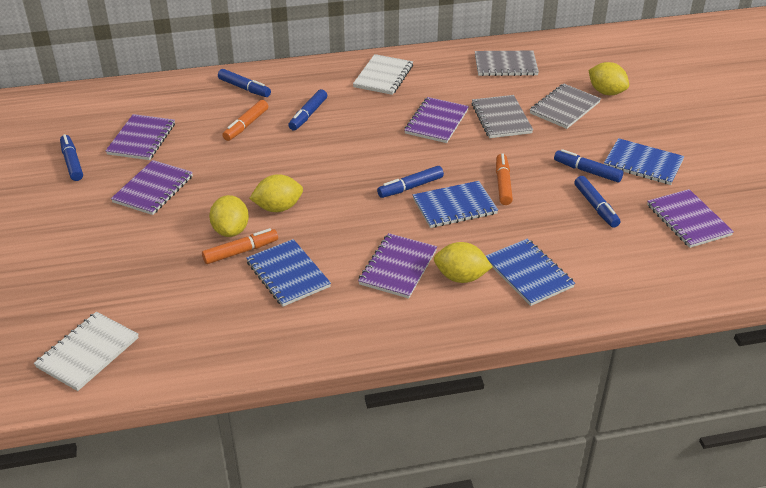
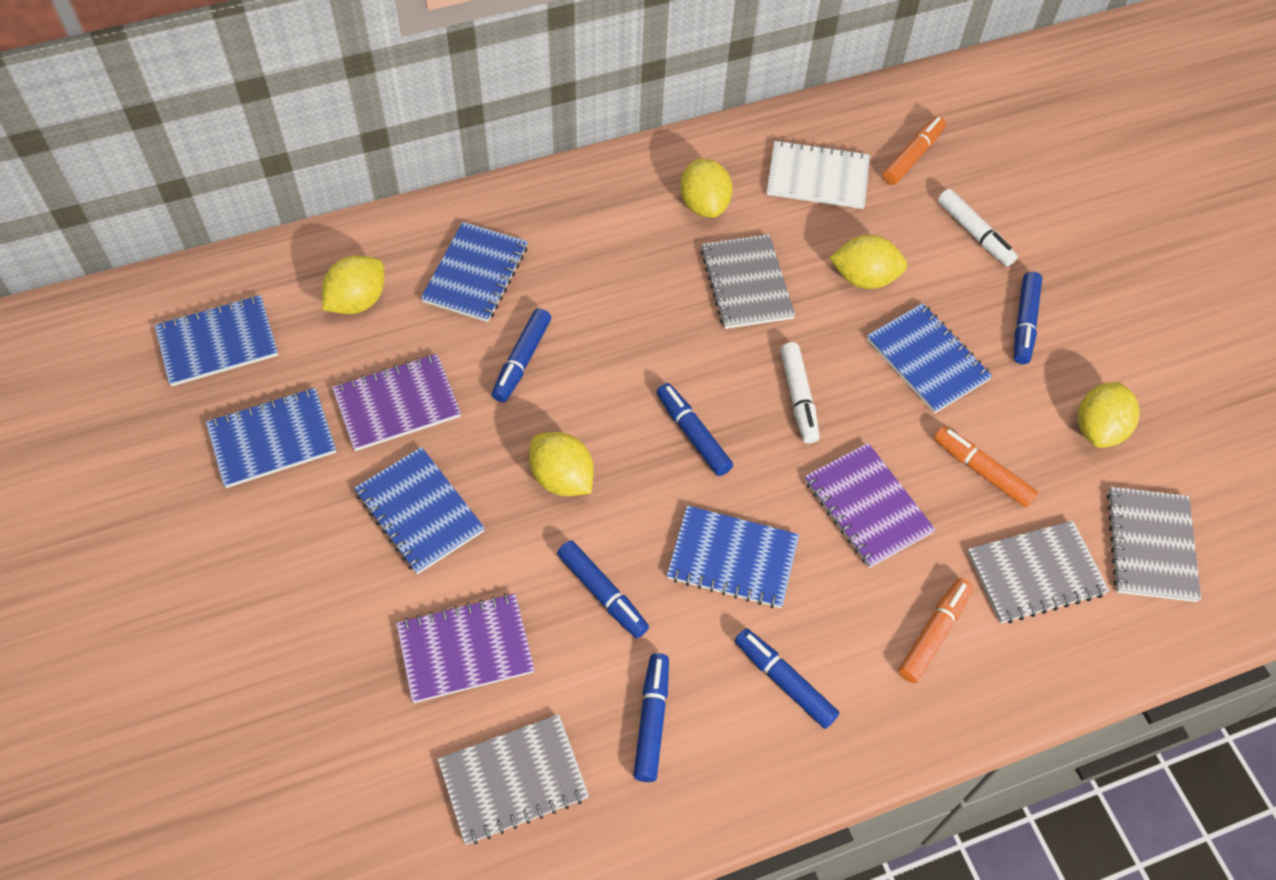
blue notebook: 4 -> 6
grey notebook: 3 -> 4
purple notebook: 5 -> 3
white marker: 0 -> 2
white notebook: 2 -> 1
yellow lemon: 4 -> 5

